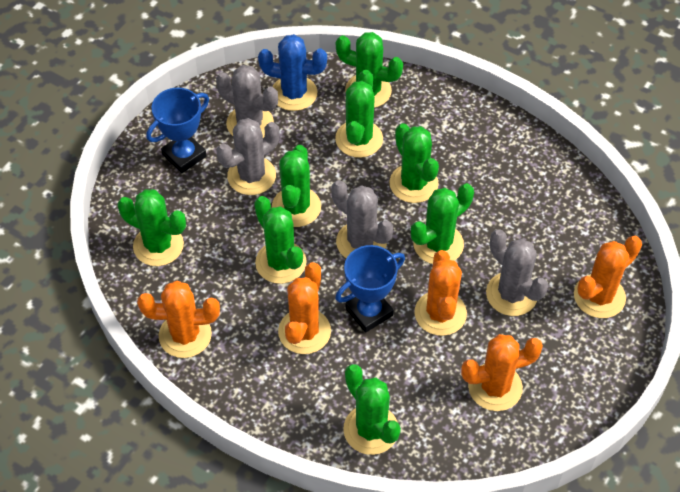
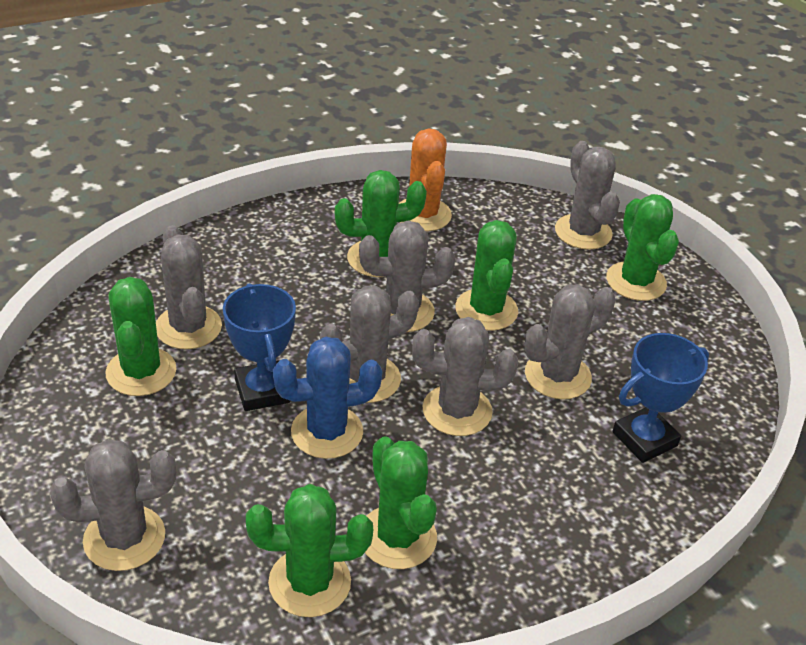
green cactus: 8 -> 6
grey cactus: 4 -> 7
orange cactus: 5 -> 1

